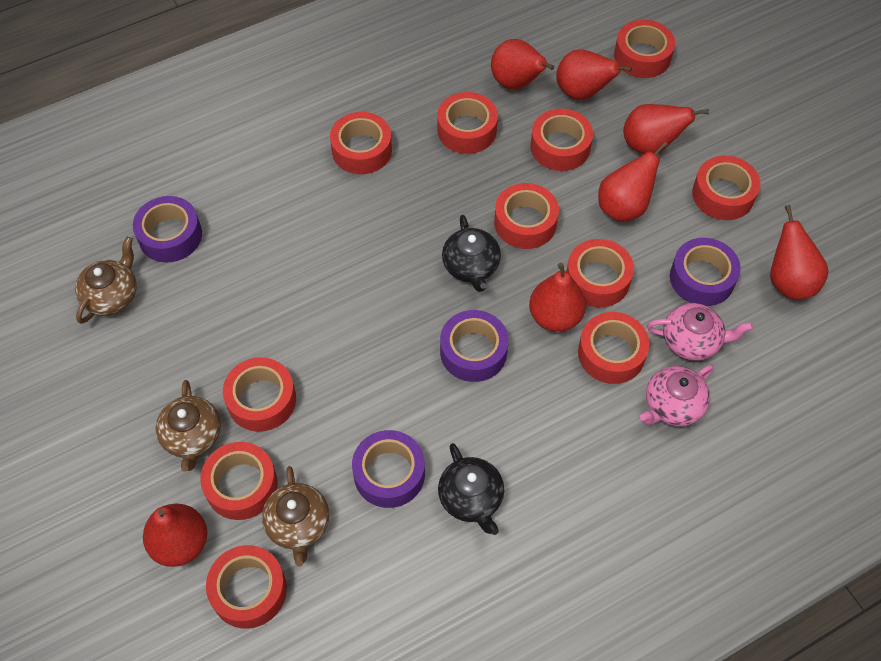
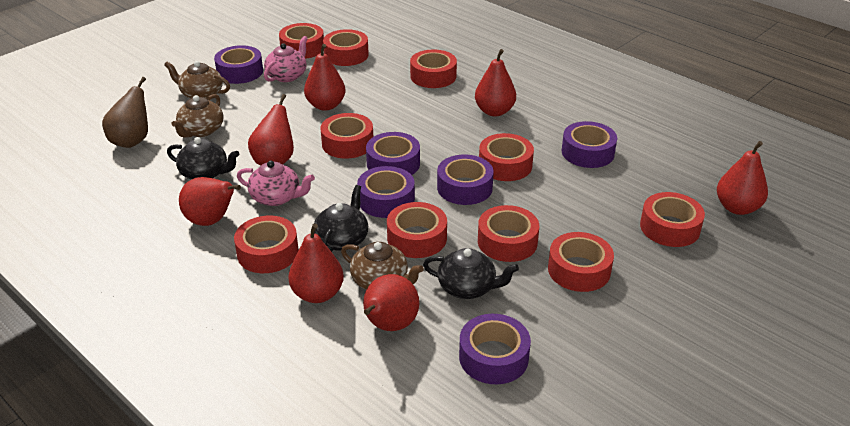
black teapot: 2 -> 3
brown pear: 0 -> 1
purple tape: 4 -> 6
red tape: 11 -> 10

